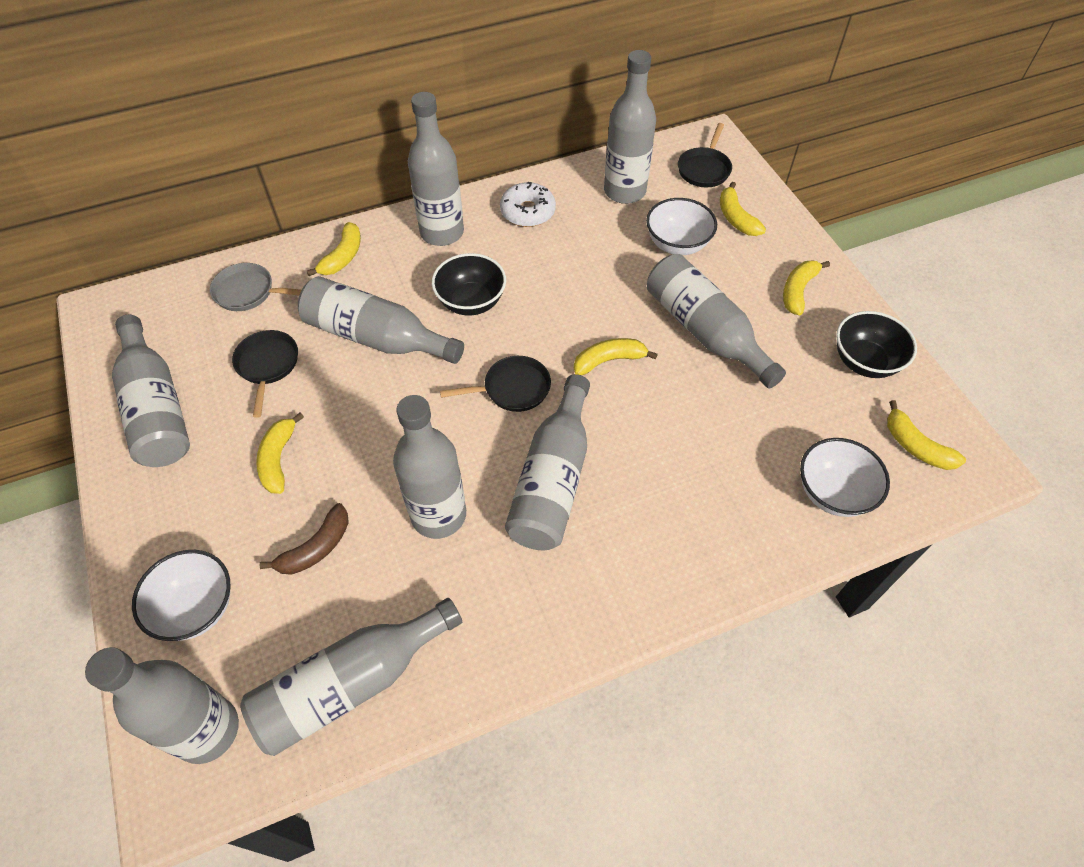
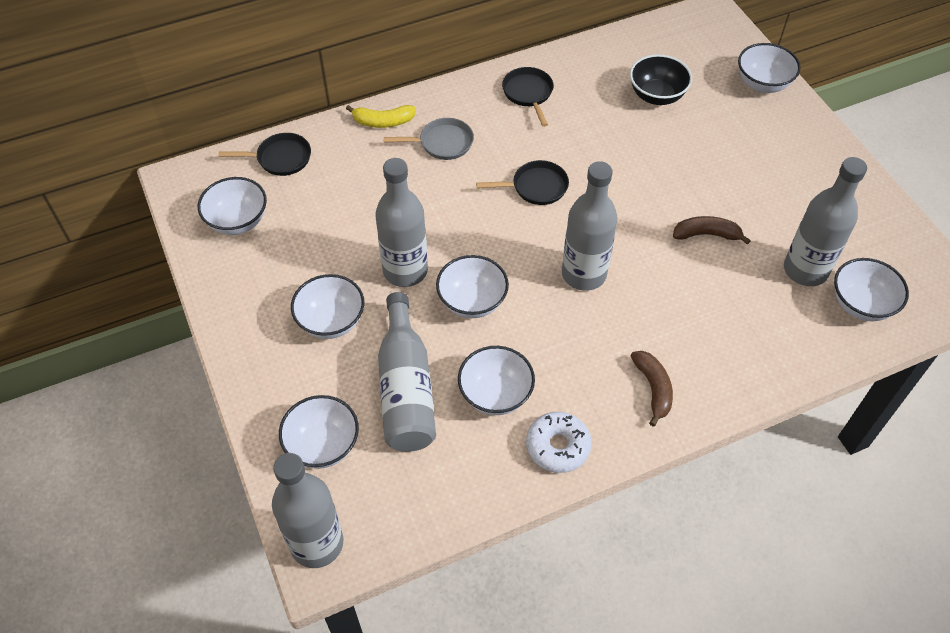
black bowl: 2 -> 1
brown banana: 1 -> 2
grey bottle: 9 -> 5
white bowl: 3 -> 7
yellow banana: 6 -> 1

